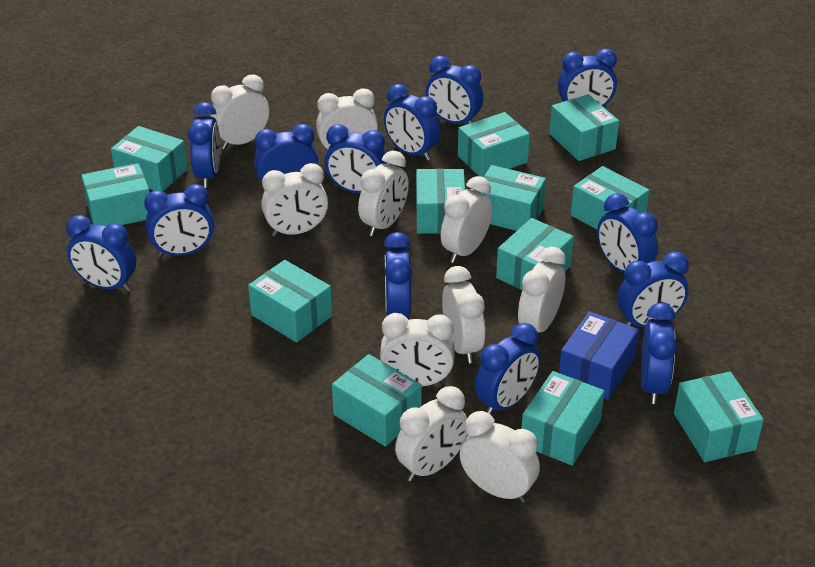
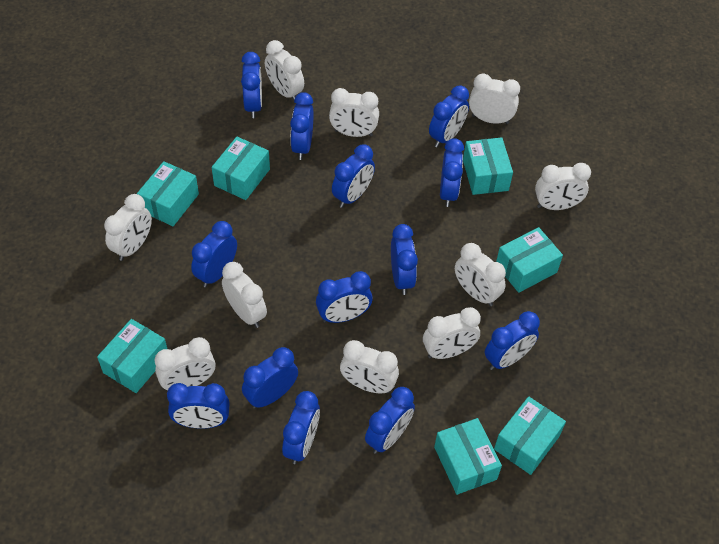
blue box: 1 -> 0
turquoise box: 12 -> 7

